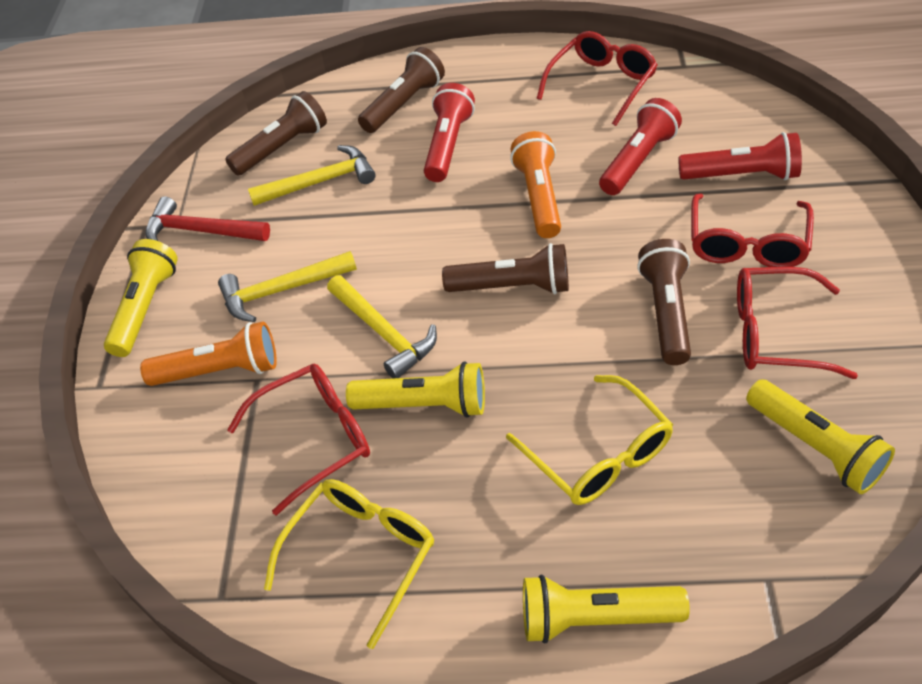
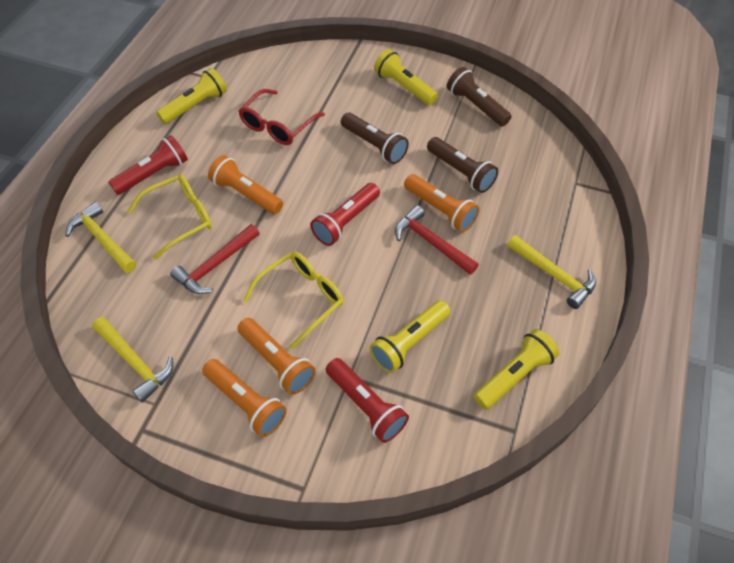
brown flashlight: 4 -> 3
orange flashlight: 2 -> 4
red glasses: 4 -> 1
red hammer: 1 -> 2

